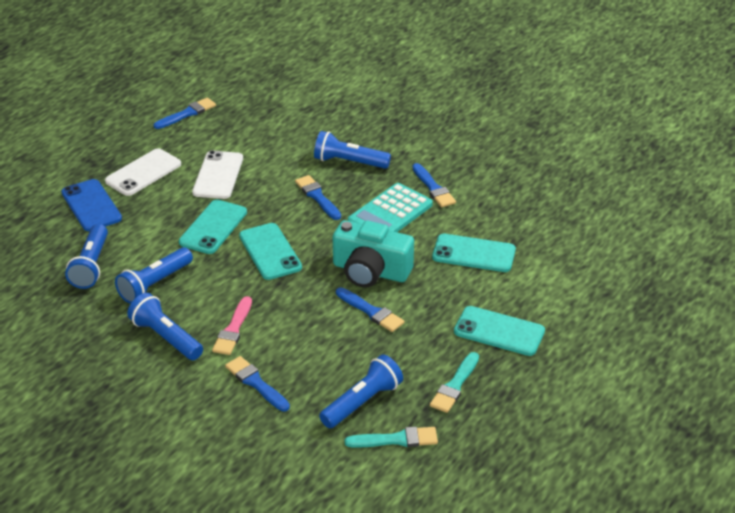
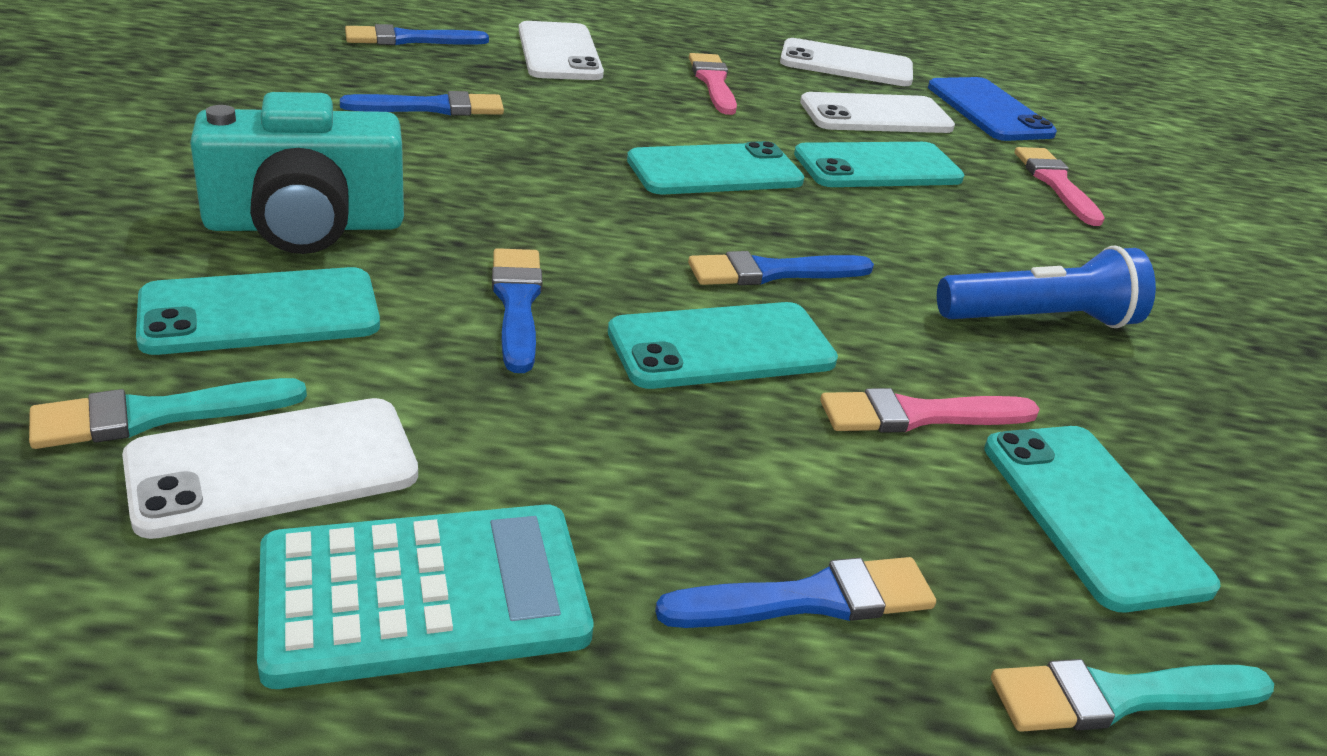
blue flashlight: 5 -> 1
pink brush: 1 -> 3
turquoise phone: 4 -> 5
white phone: 2 -> 4

